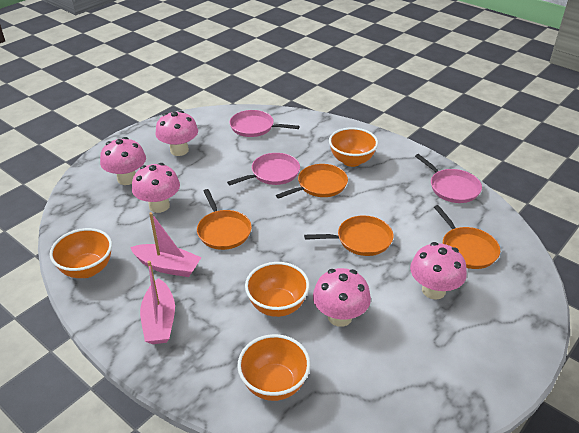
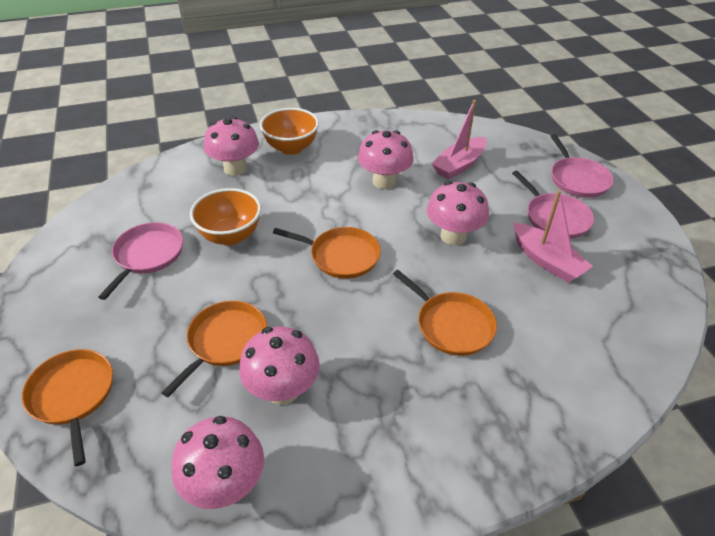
orange bowl: 4 -> 2

